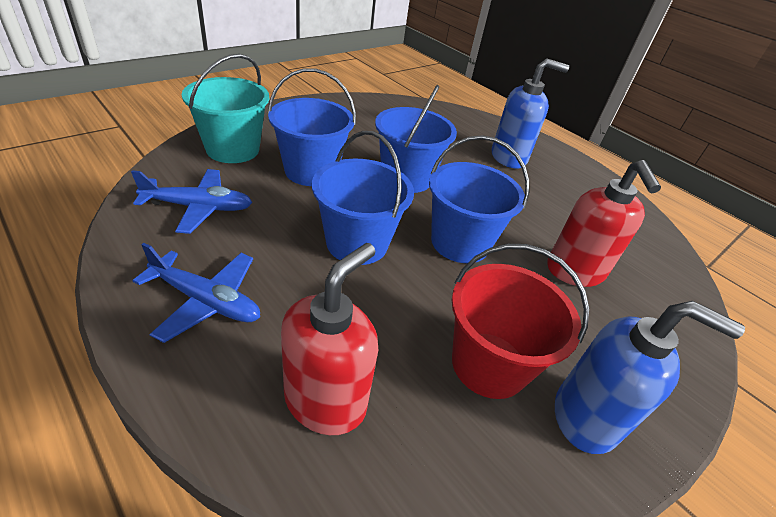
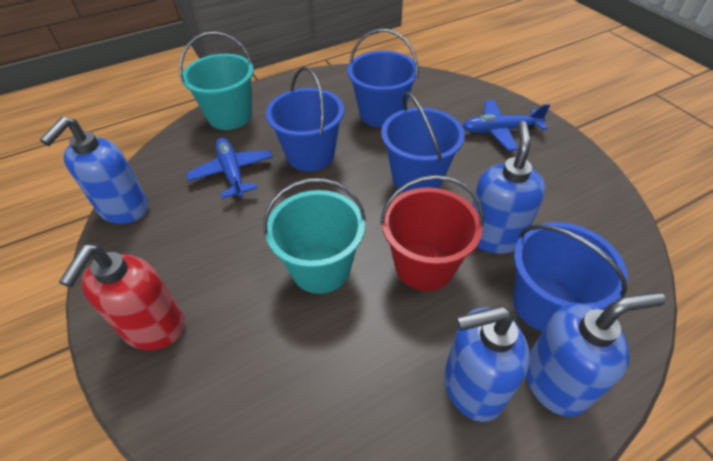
blue soap dispenser: 2 -> 4
red soap dispenser: 2 -> 1
turquoise bucket: 1 -> 2

